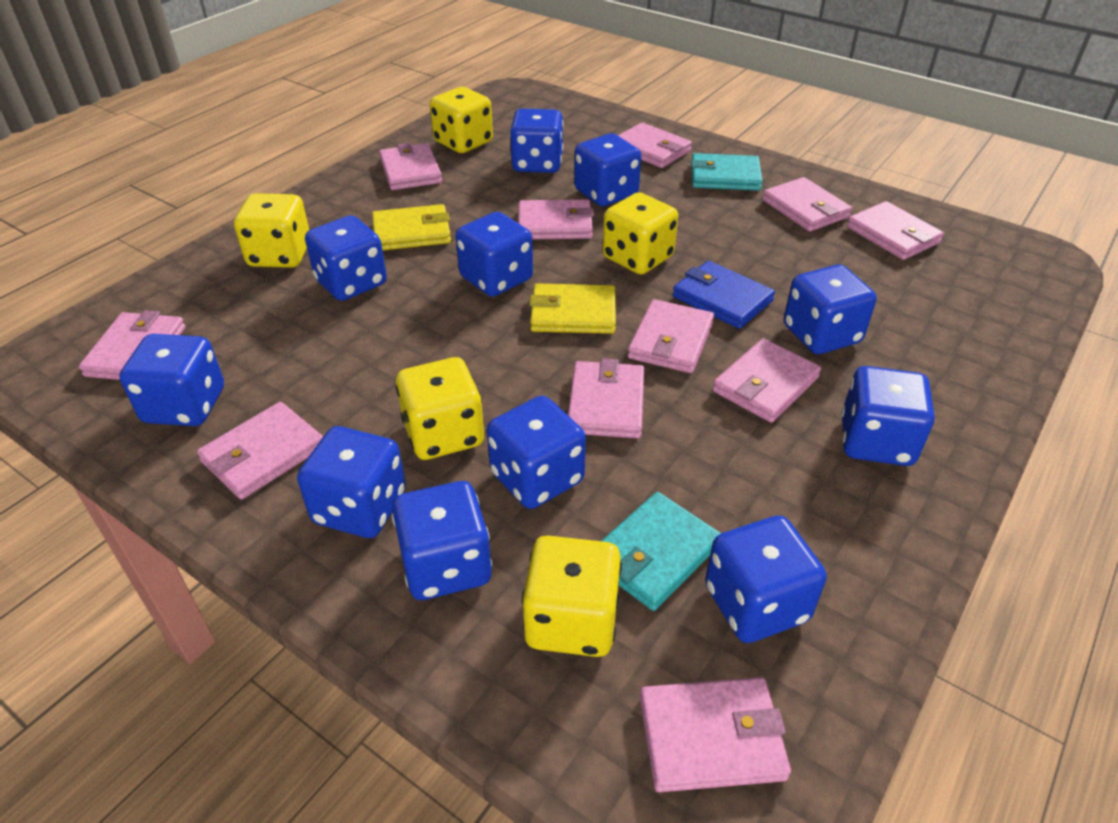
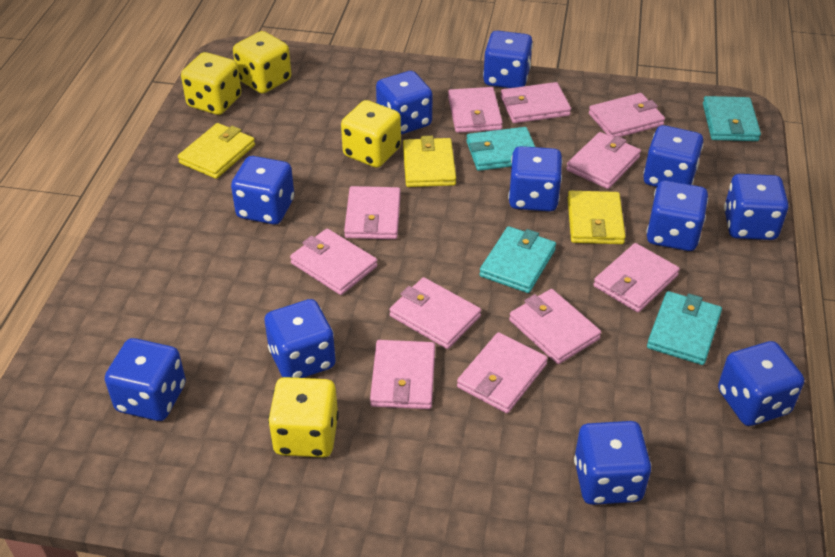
blue wallet: 1 -> 0
turquoise wallet: 2 -> 4
yellow dice: 5 -> 4
yellow wallet: 2 -> 3

